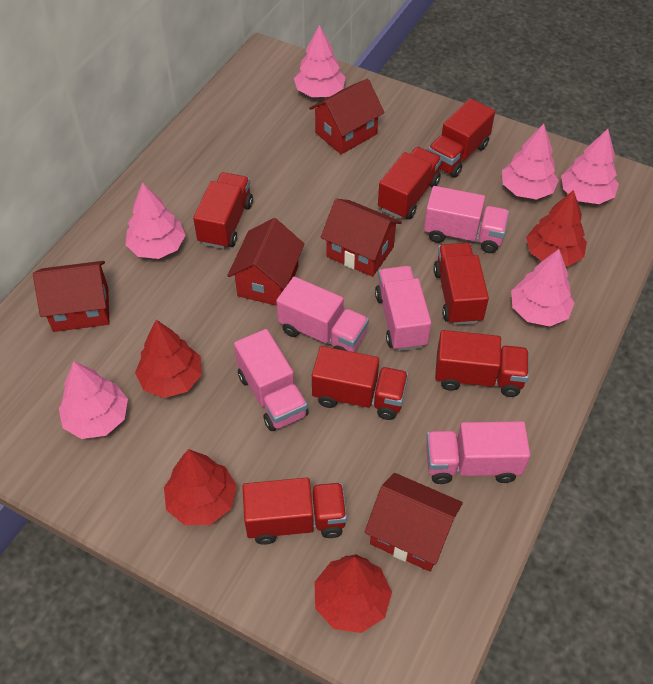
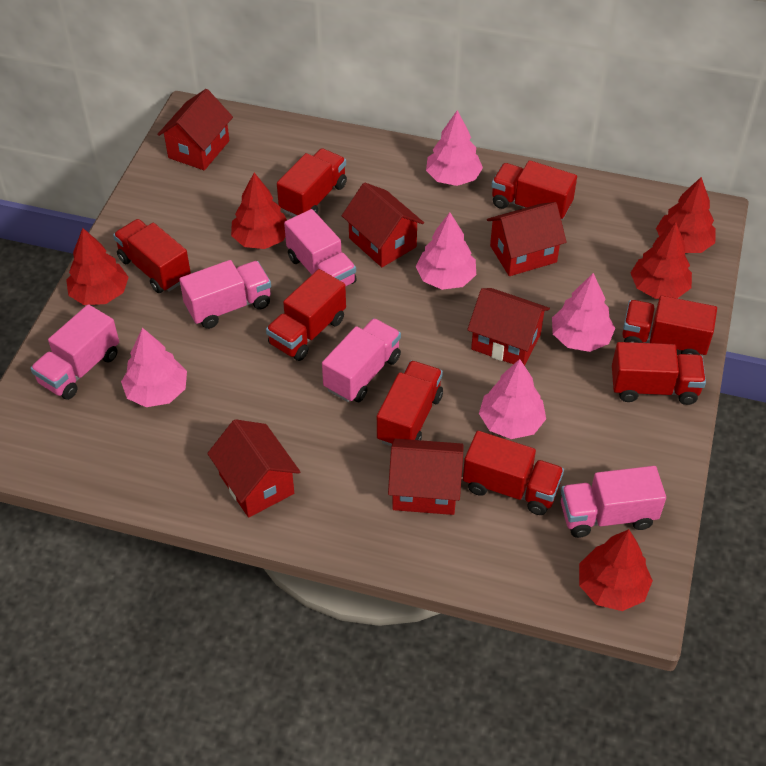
pink tree: 6 -> 5
red house: 5 -> 6
red tree: 4 -> 5
red truck: 7 -> 8

